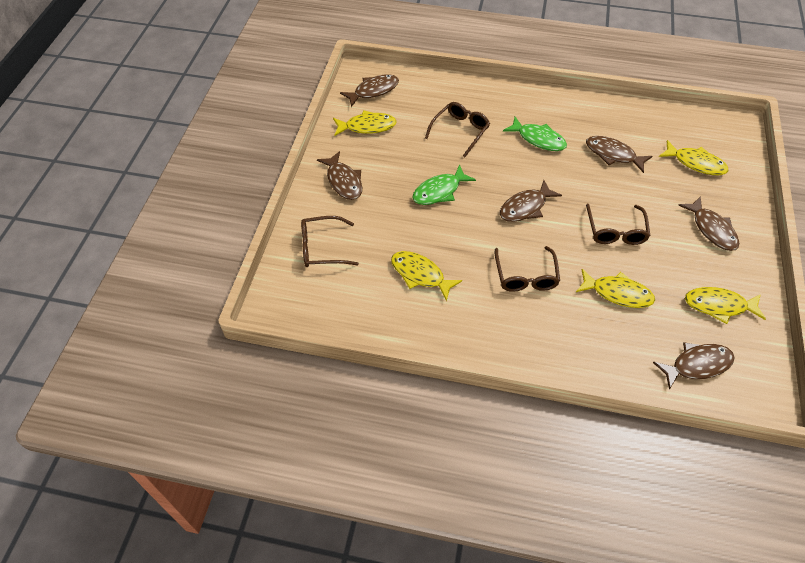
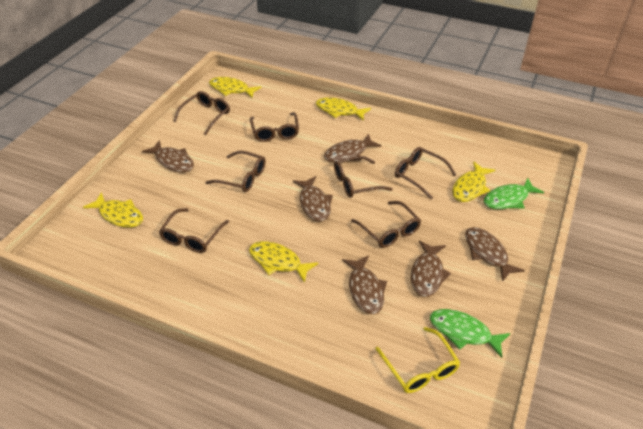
brown glasses: 4 -> 7
yellow glasses: 0 -> 1

